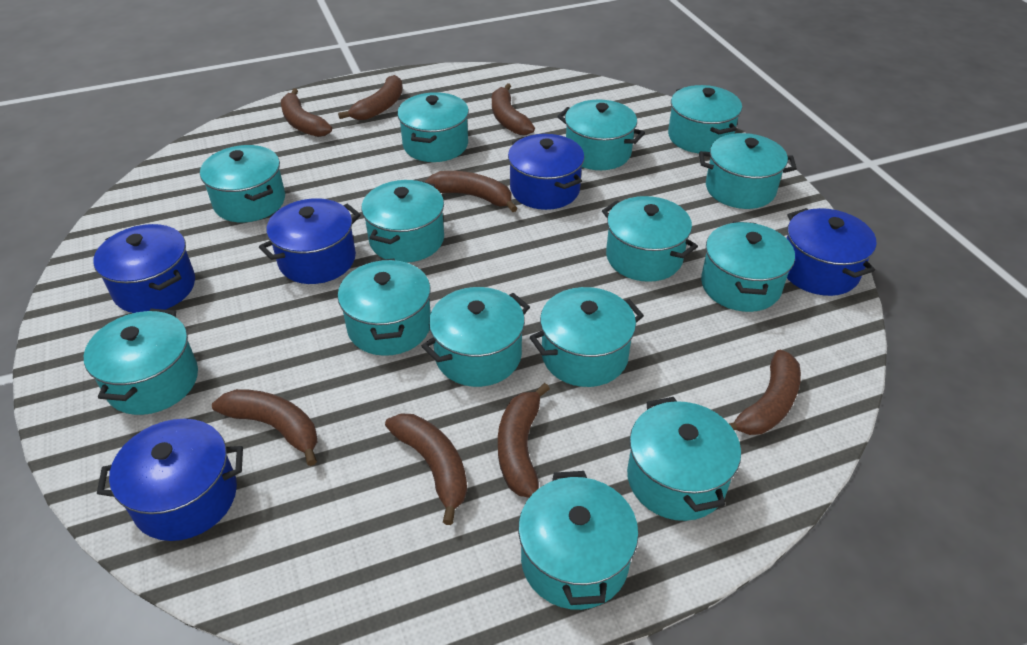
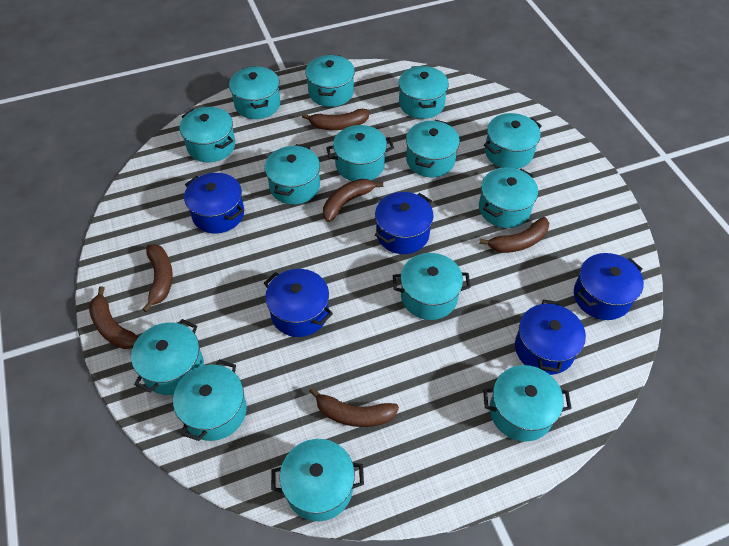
brown banana: 8 -> 6

